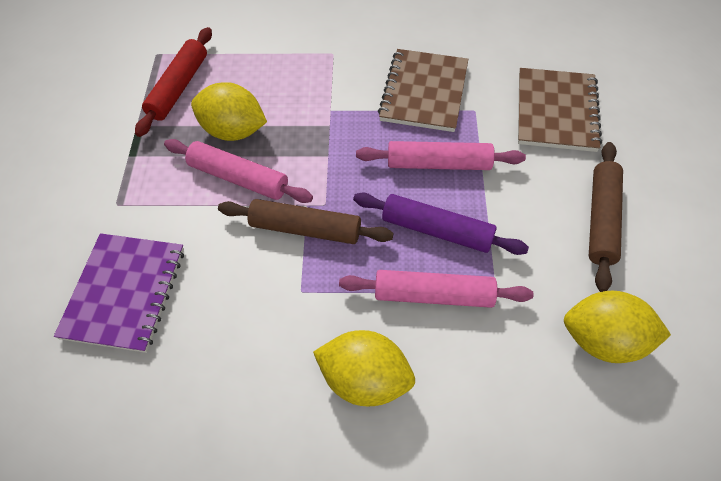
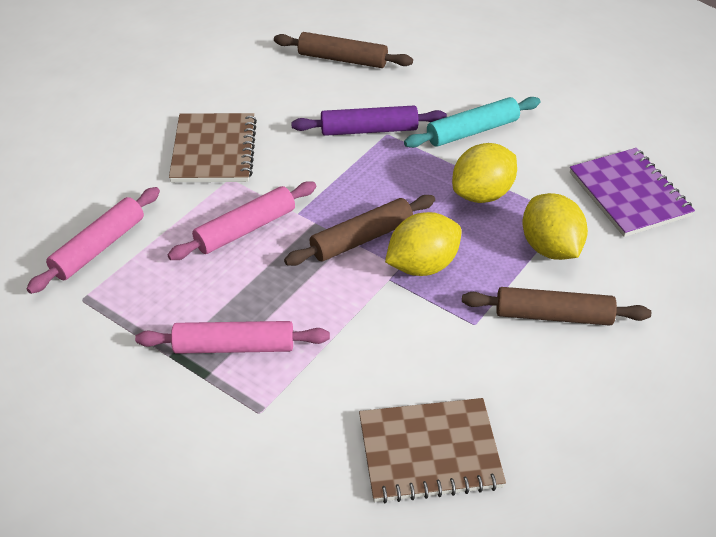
brown rolling pin: 2 -> 3
red rolling pin: 1 -> 0
turquoise rolling pin: 0 -> 1

